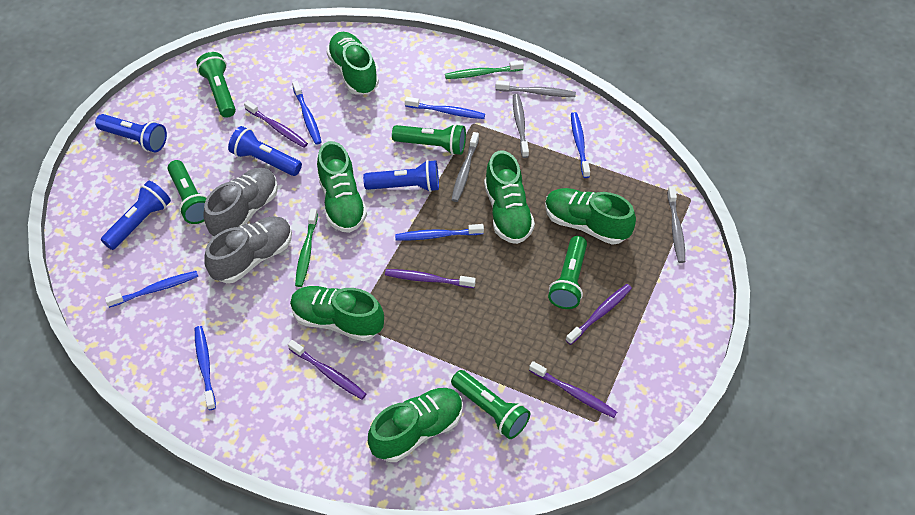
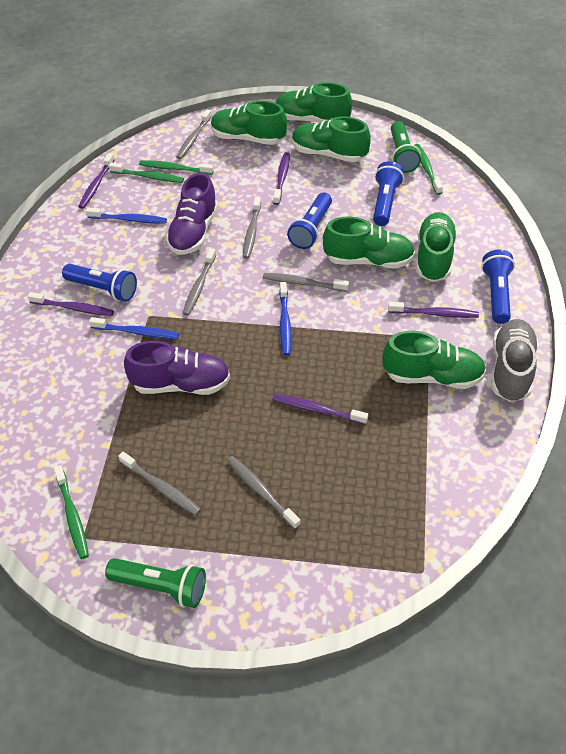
blue toothbrush: 6 -> 3
green flashlight: 5 -> 2
green toothbrush: 2 -> 4
grey shoe: 2 -> 1
grey toothbrush: 4 -> 6
purple shoe: 0 -> 2

